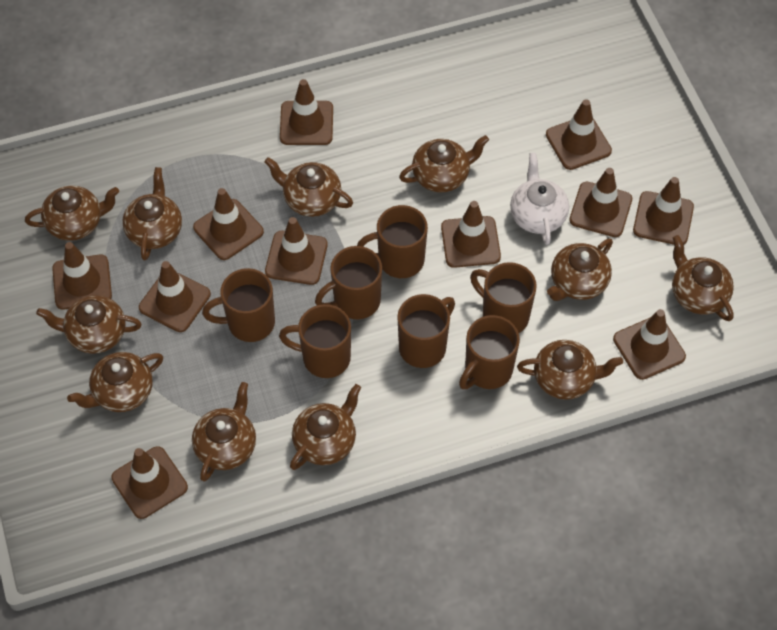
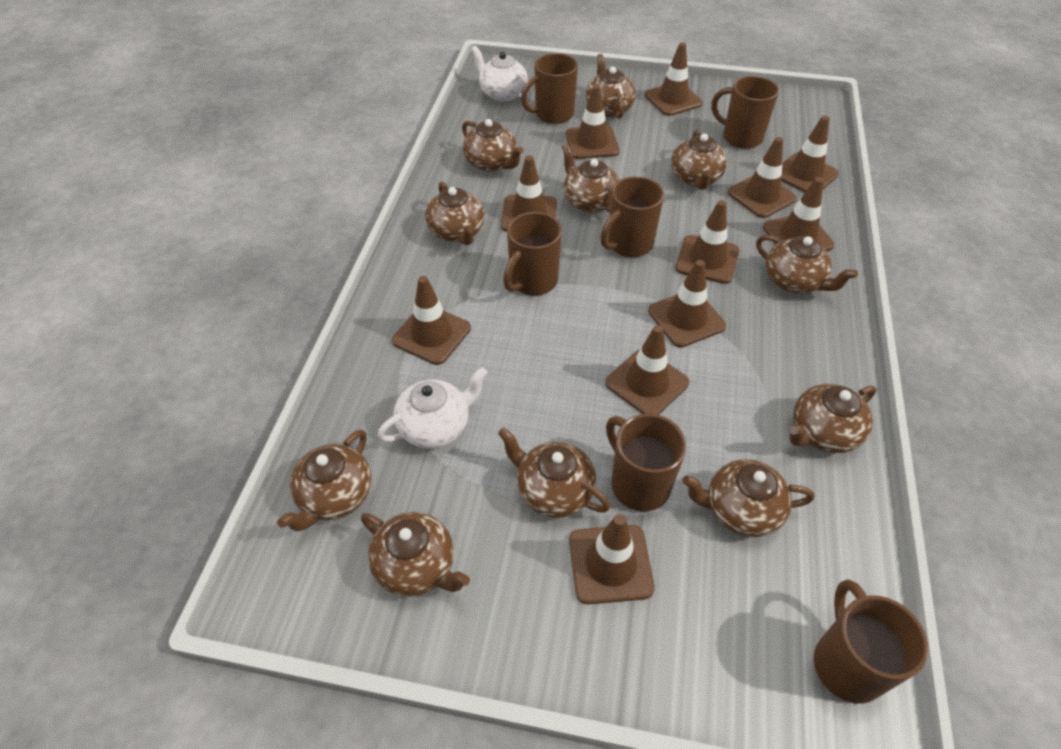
brown mug: 7 -> 6
white teapot: 1 -> 2

